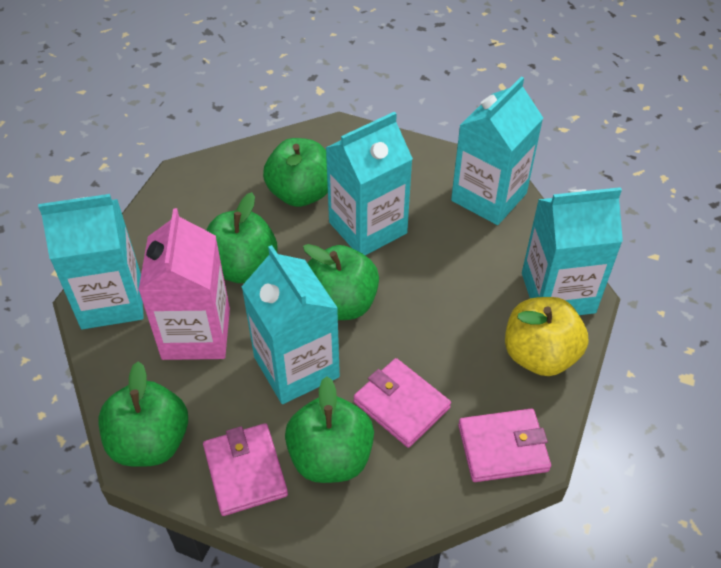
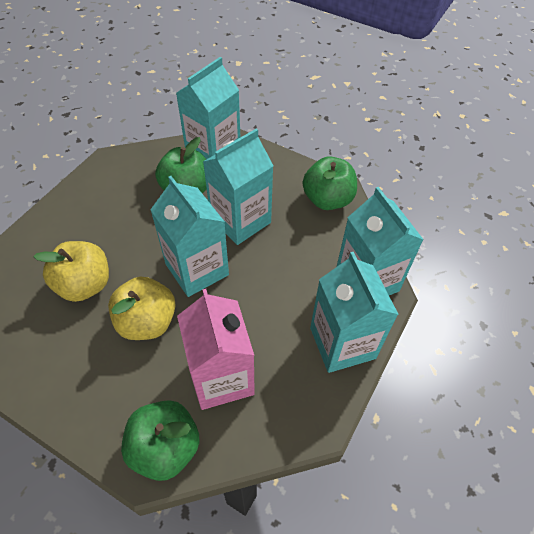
green apple: 5 -> 3
pink wallet: 3 -> 0
yellow apple: 1 -> 2

